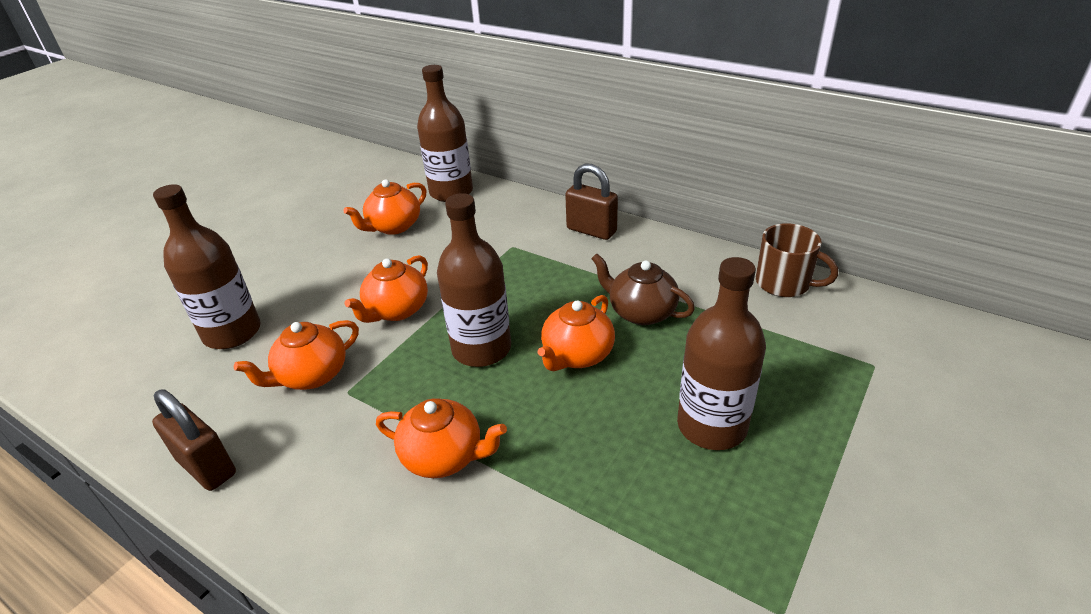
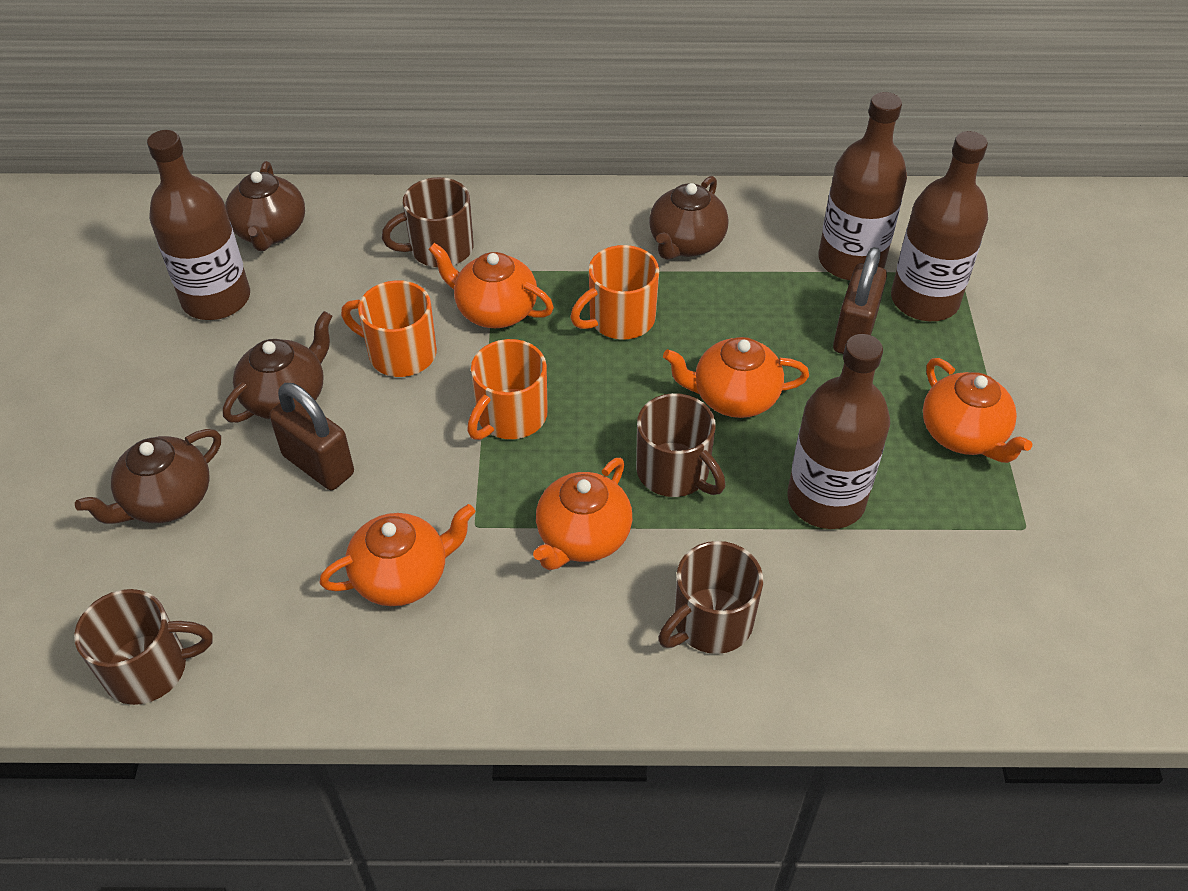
brown mug: 1 -> 4
brown teapot: 1 -> 4
orange mug: 0 -> 3

